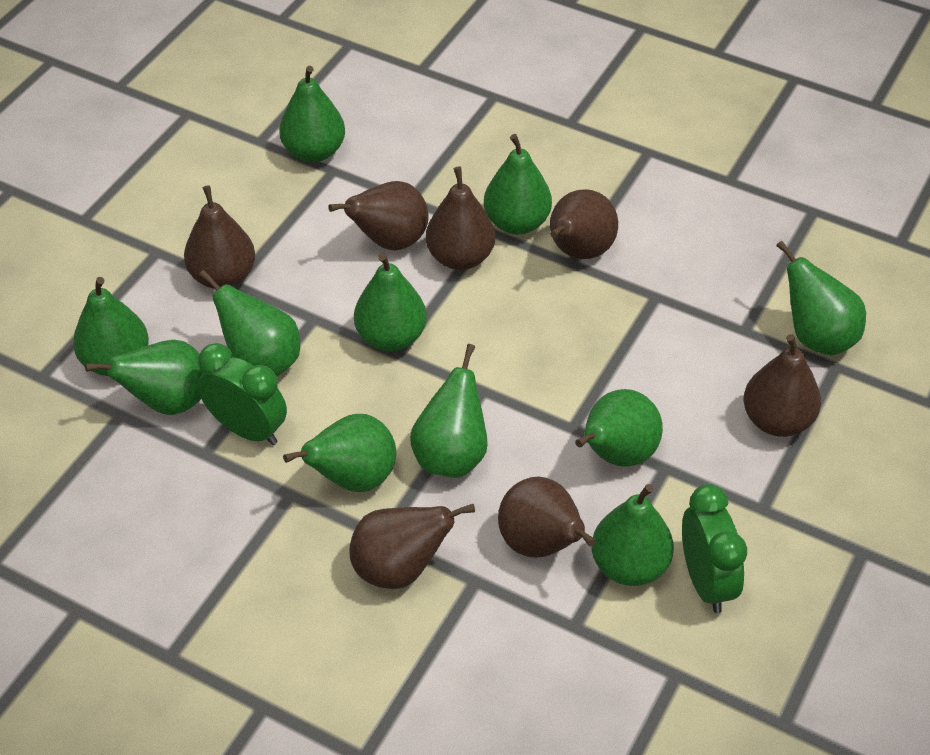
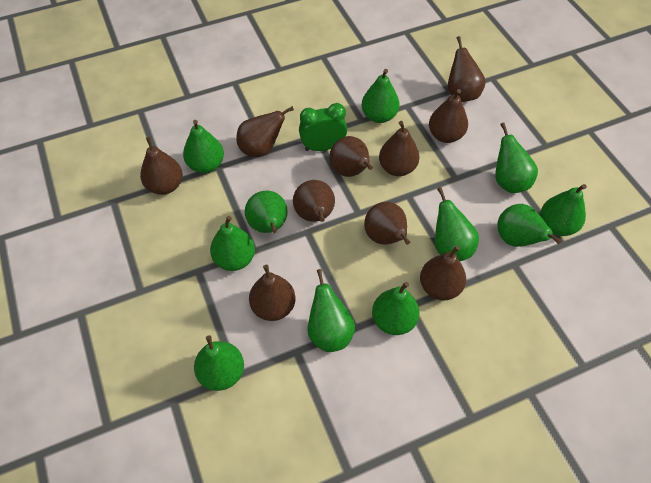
brown pear: 7 -> 10
green clock: 2 -> 1

